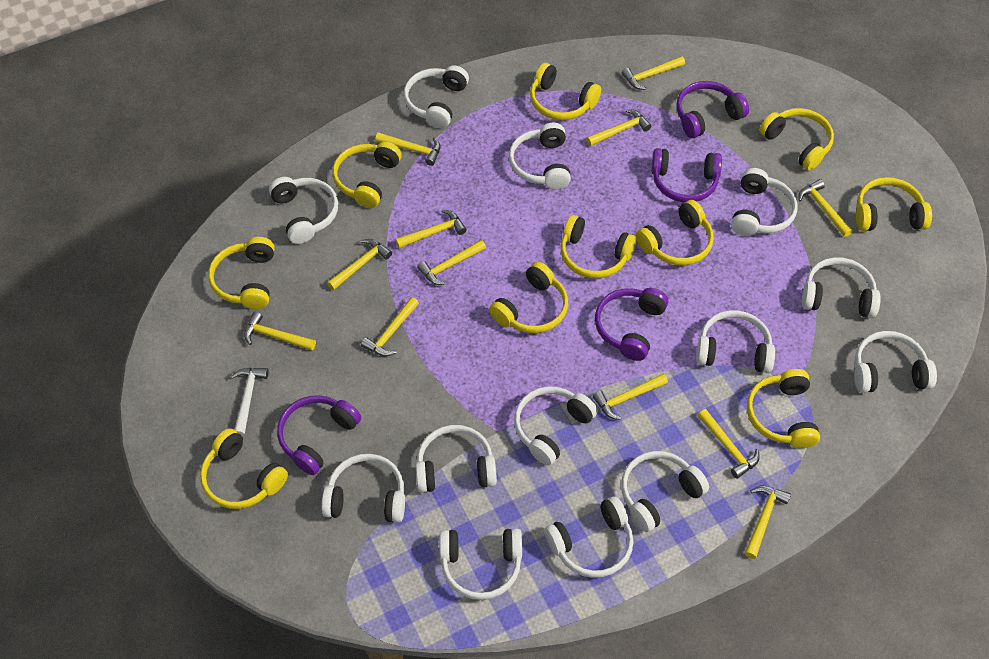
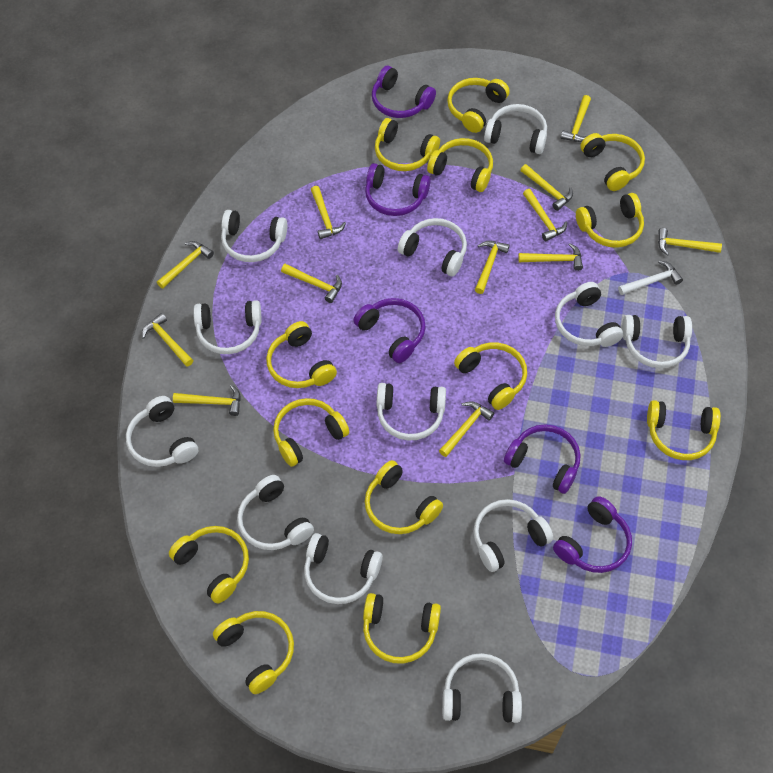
purple headphones: 4 -> 5
white headphones: 13 -> 12
yellow headphones: 10 -> 13

